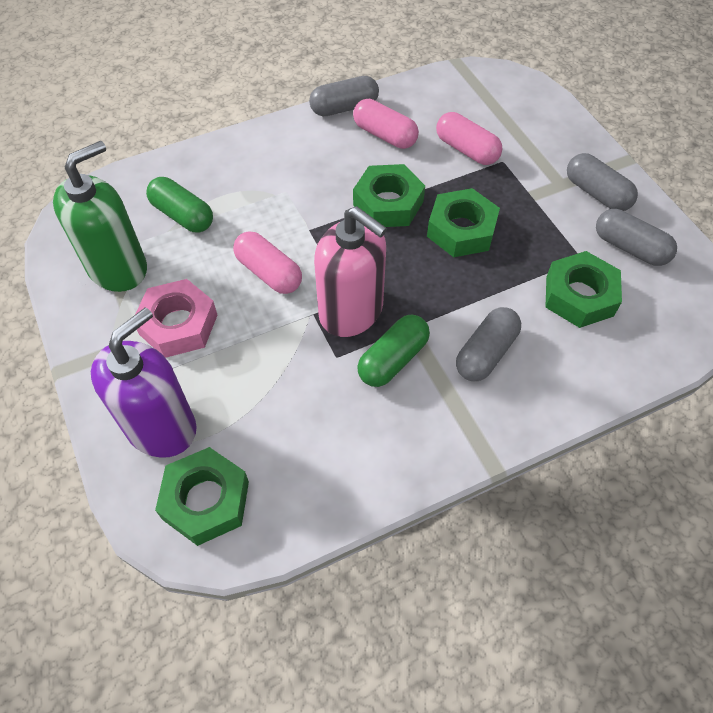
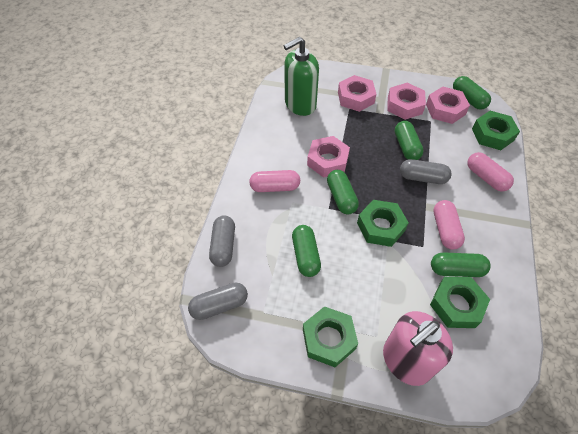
green capsule: 2 -> 5
grey capsule: 4 -> 3
pink nut: 1 -> 4
purple soap dispenser: 1 -> 0

